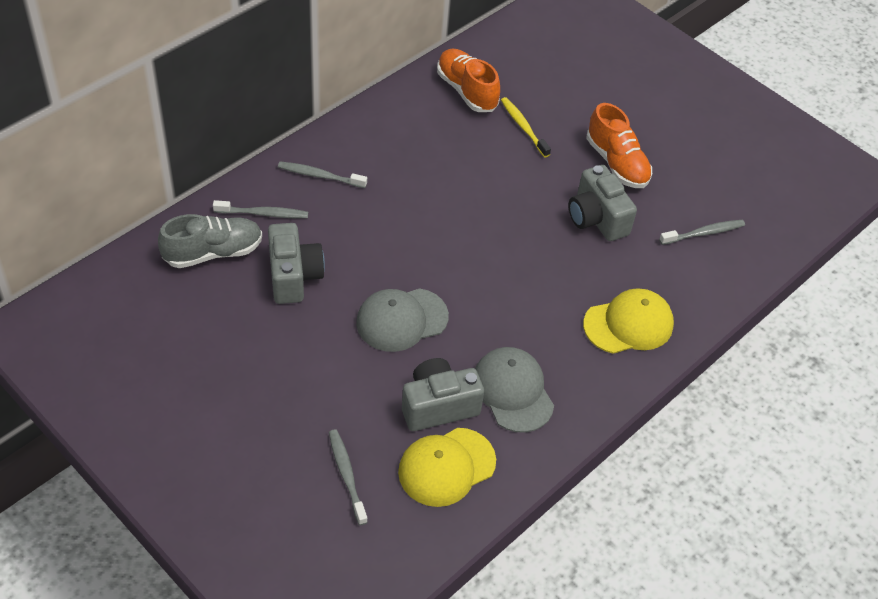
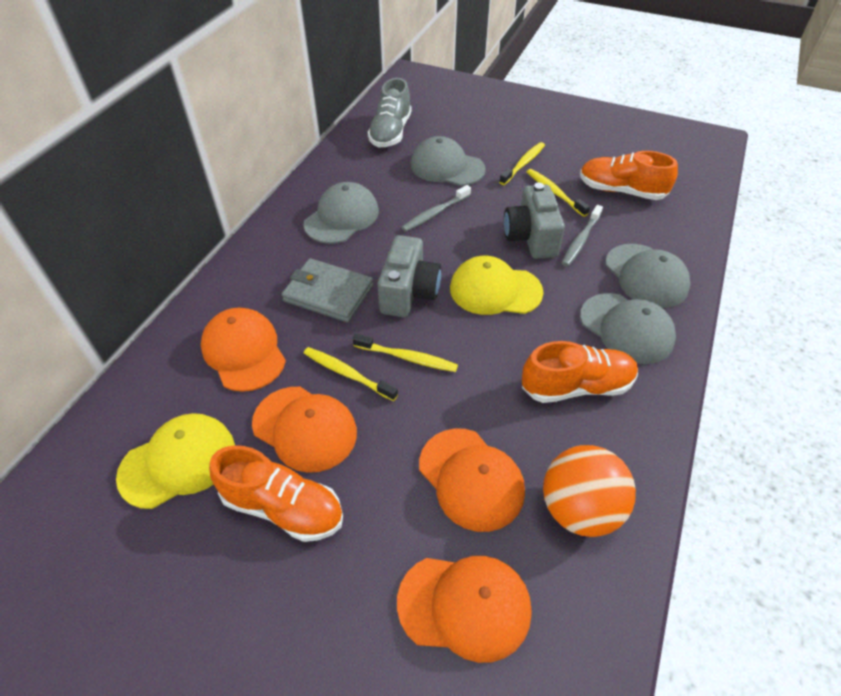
grey camera: 3 -> 2
grey cap: 2 -> 4
grey toothbrush: 4 -> 2
grey wallet: 0 -> 1
orange ball: 0 -> 1
orange cap: 0 -> 4
orange shoe: 2 -> 3
yellow toothbrush: 1 -> 4

